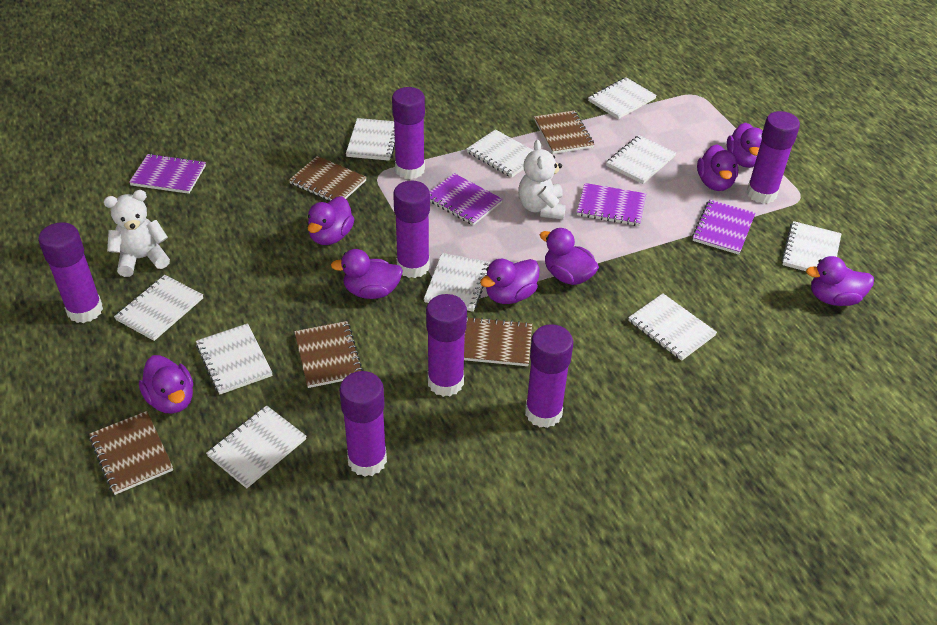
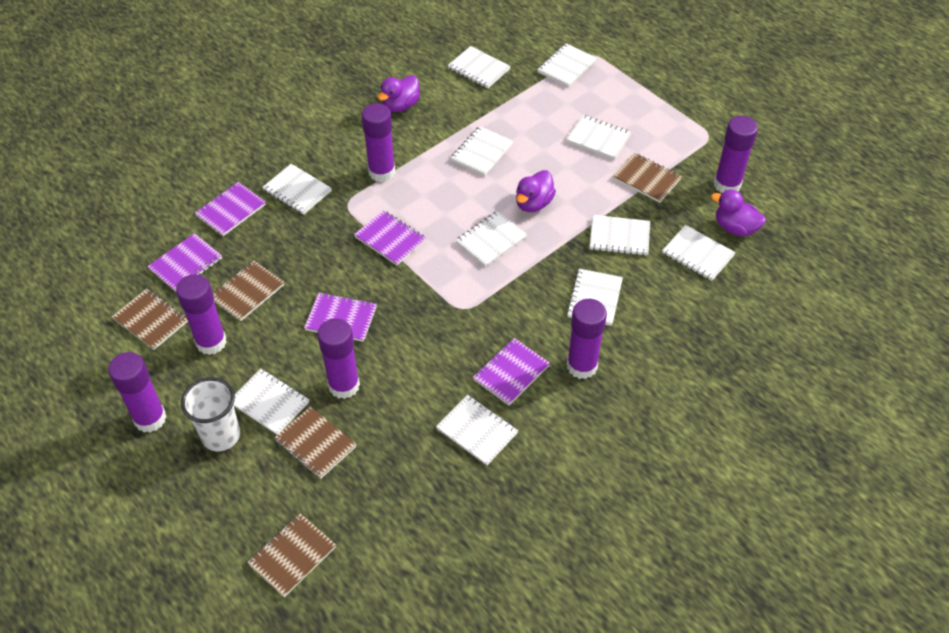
purple duck: 8 -> 3
purple glue stick: 7 -> 6
purple notebook: 4 -> 5
white cup: 0 -> 1
white notebook: 10 -> 11
white teddy bear: 2 -> 0

